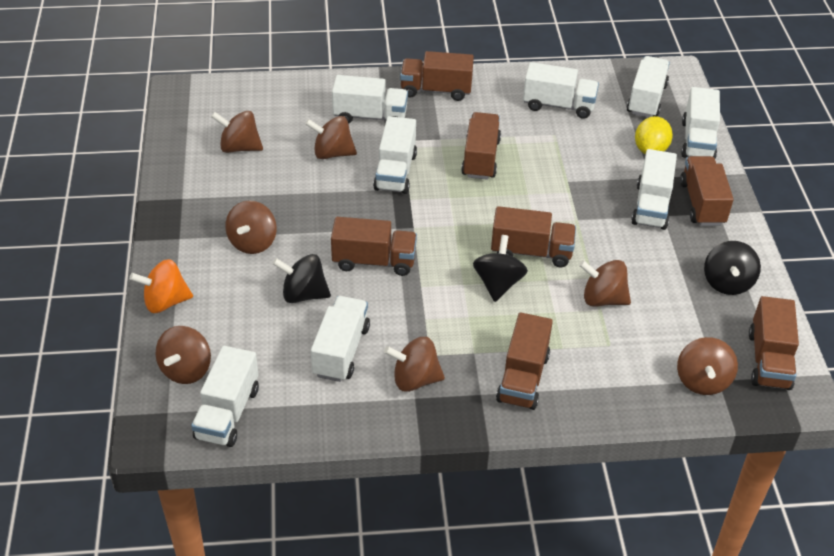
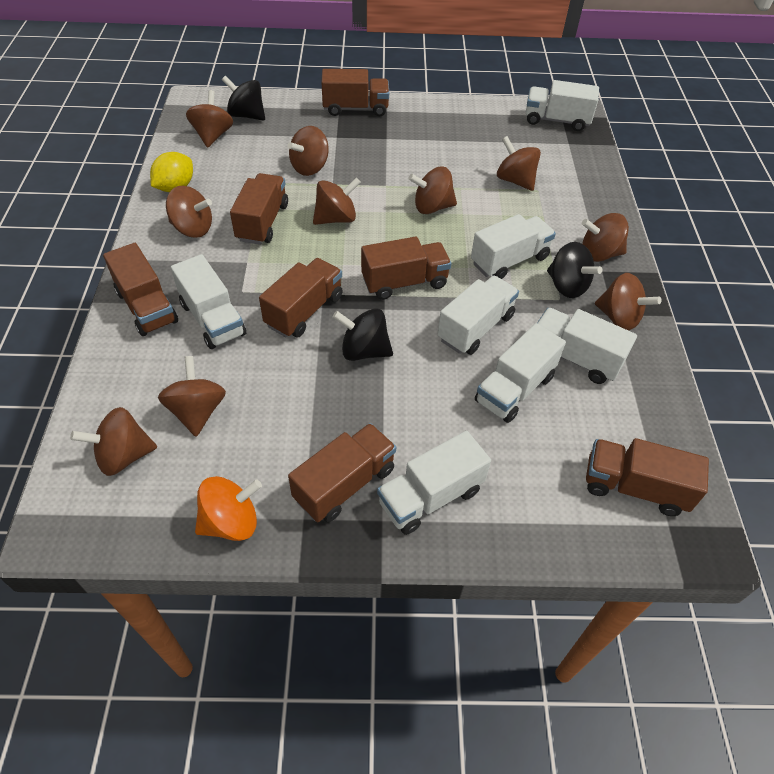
brown spinning top: 7 -> 10
white truck: 8 -> 7

